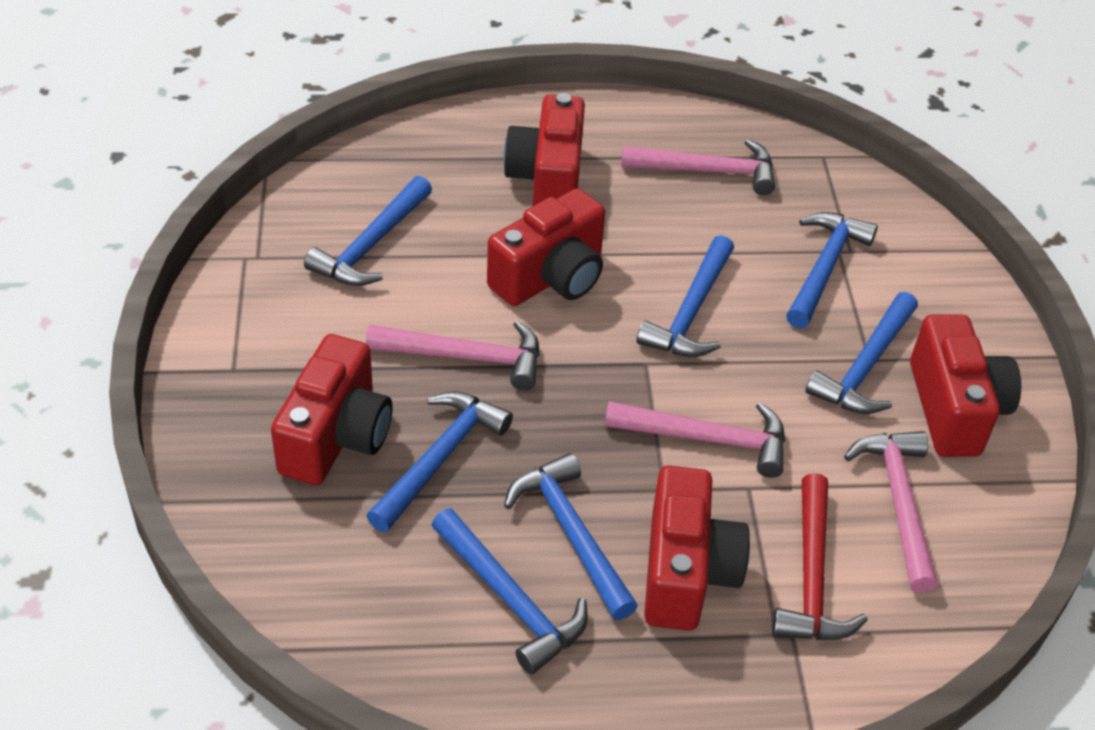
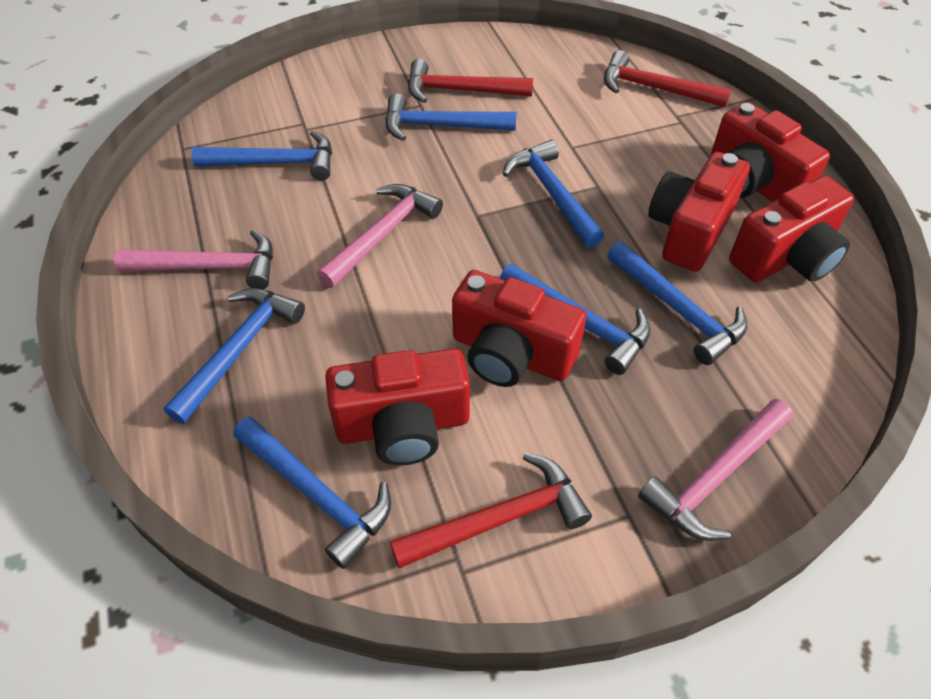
pink hammer: 4 -> 3
red hammer: 1 -> 3

